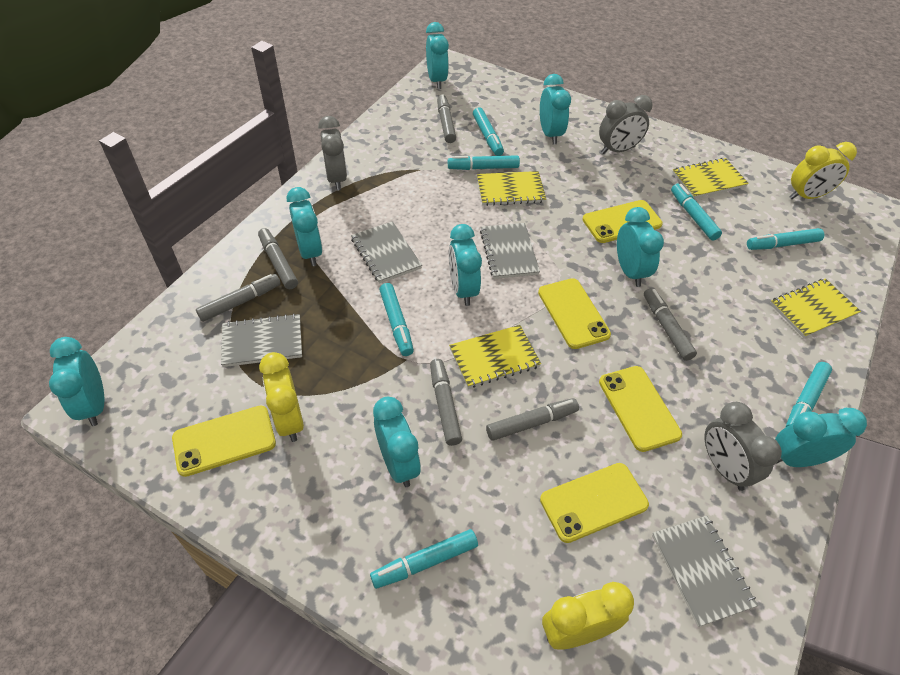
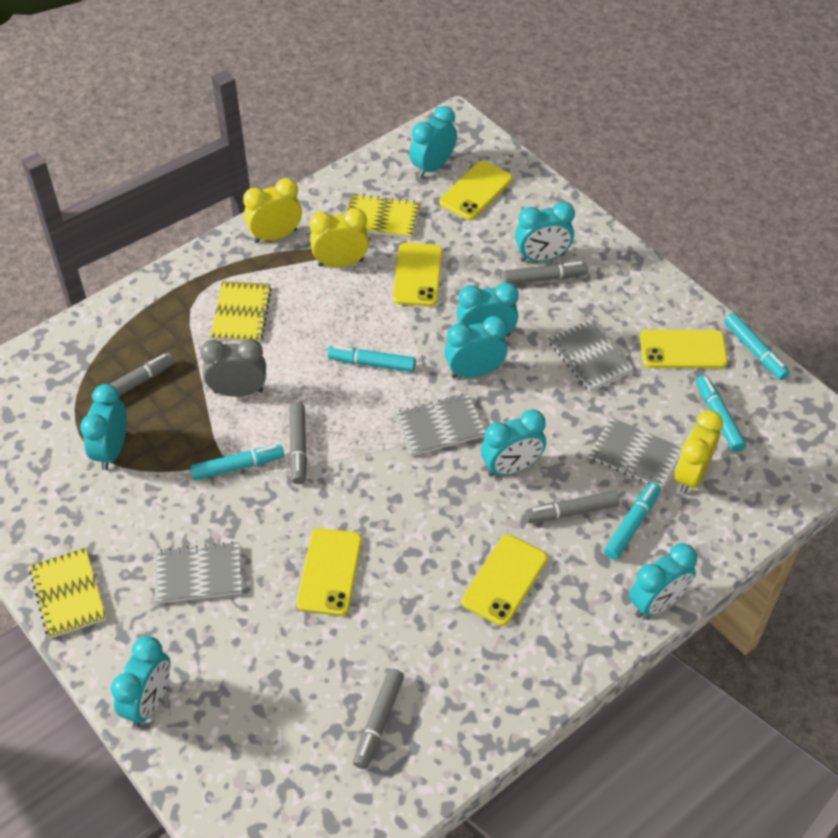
grey clock: 3 -> 1
grey marker: 6 -> 5
turquoise marker: 7 -> 5
yellow notebook: 4 -> 3

